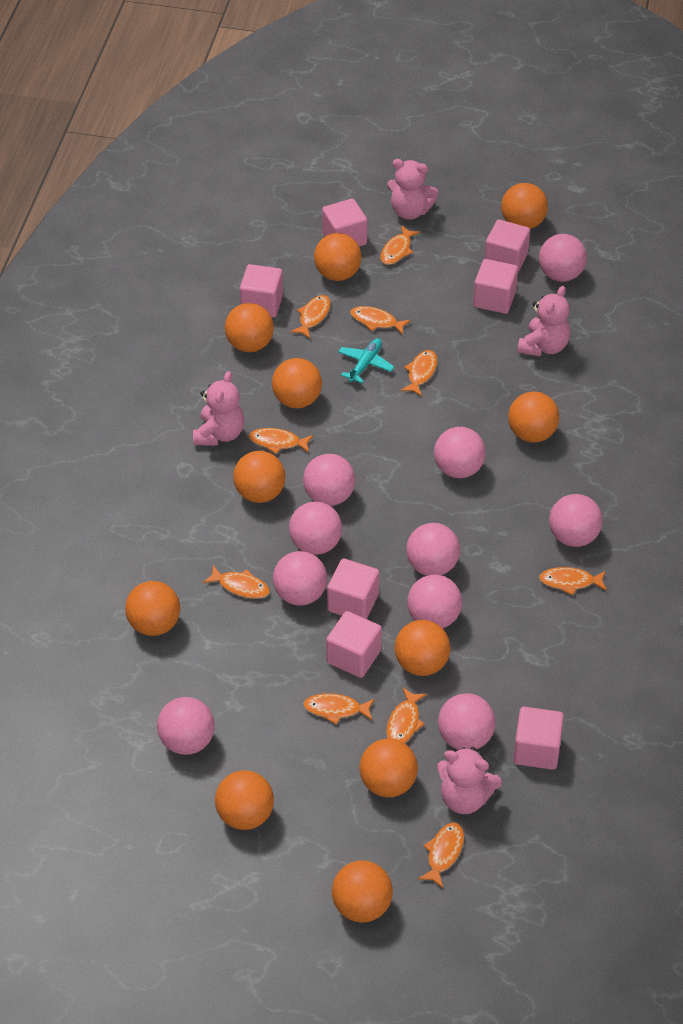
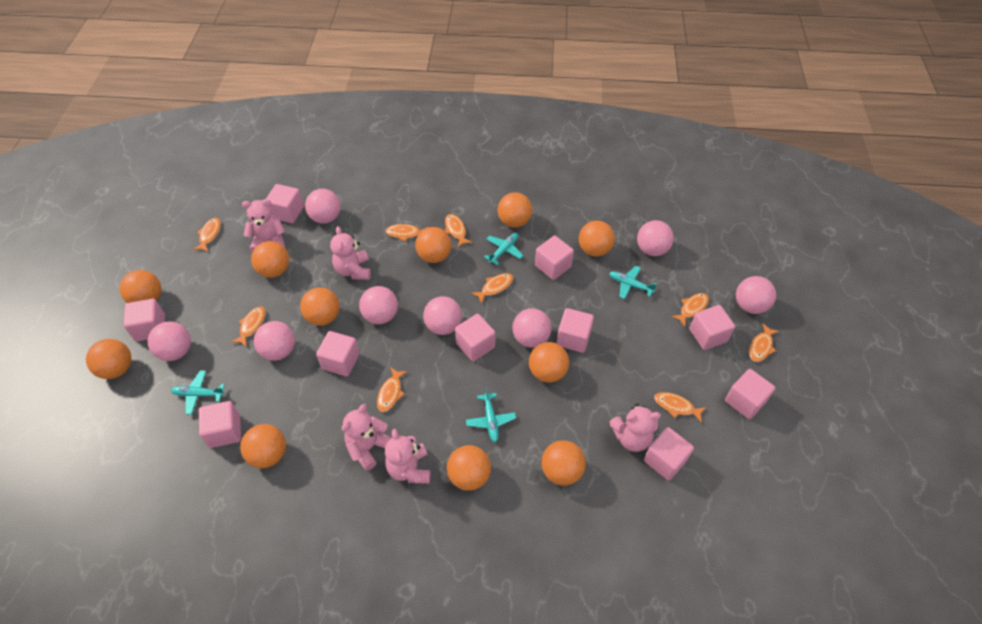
orange fish: 10 -> 9
pink ball: 10 -> 8
pink cube: 7 -> 10
pink teddy bear: 4 -> 5
turquoise plane: 1 -> 4

